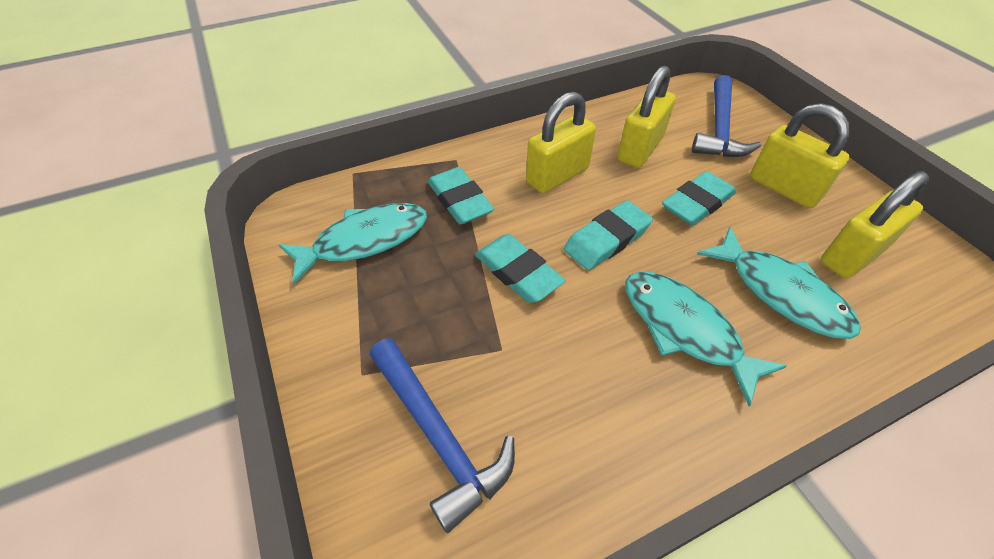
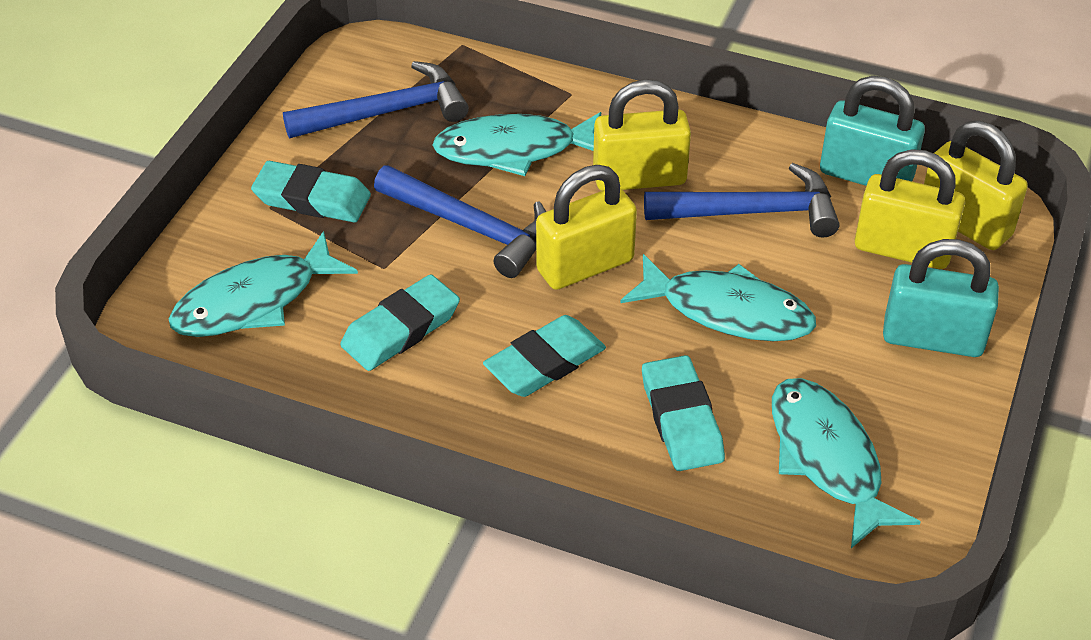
blue hammer: 2 -> 3
turquoise fish: 3 -> 4
turquoise padlock: 0 -> 2

